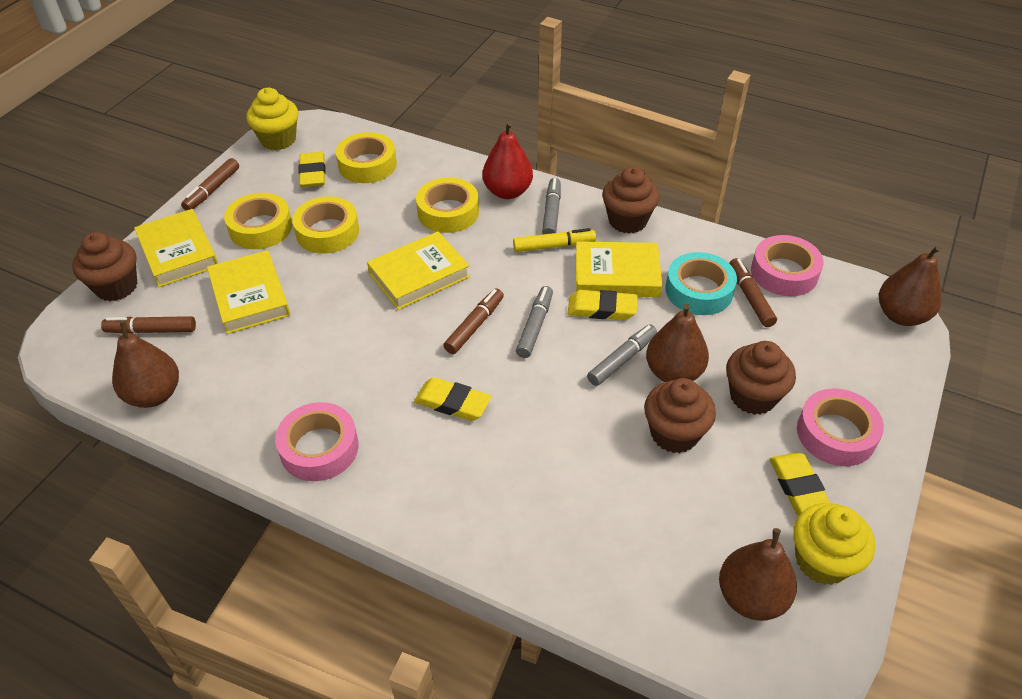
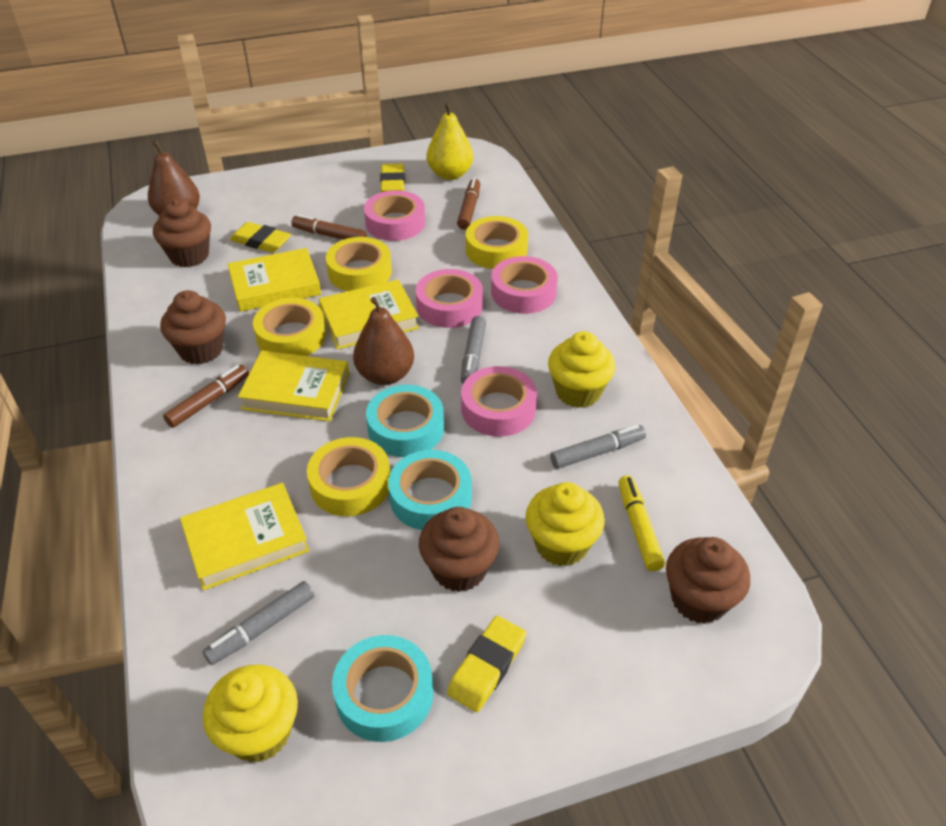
brown marker: 4 -> 3
brown pear: 4 -> 2
pink tape: 3 -> 4
red pear: 1 -> 0
turquoise tape: 1 -> 3
yellow cupcake: 2 -> 3
yellow eraser: 4 -> 3
yellow pear: 0 -> 1

